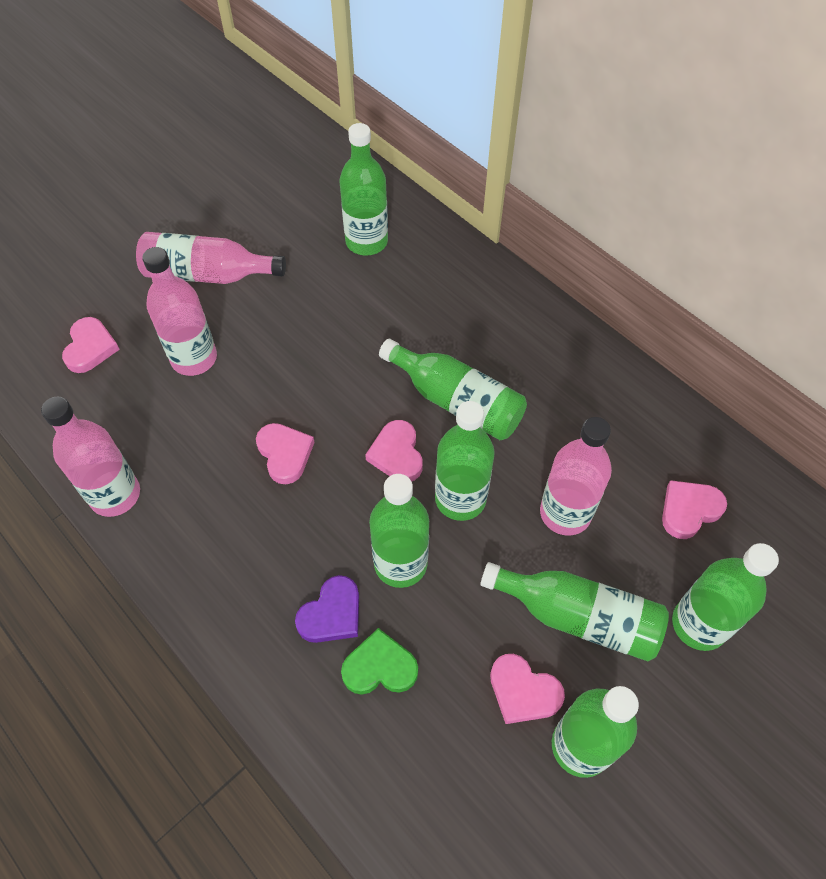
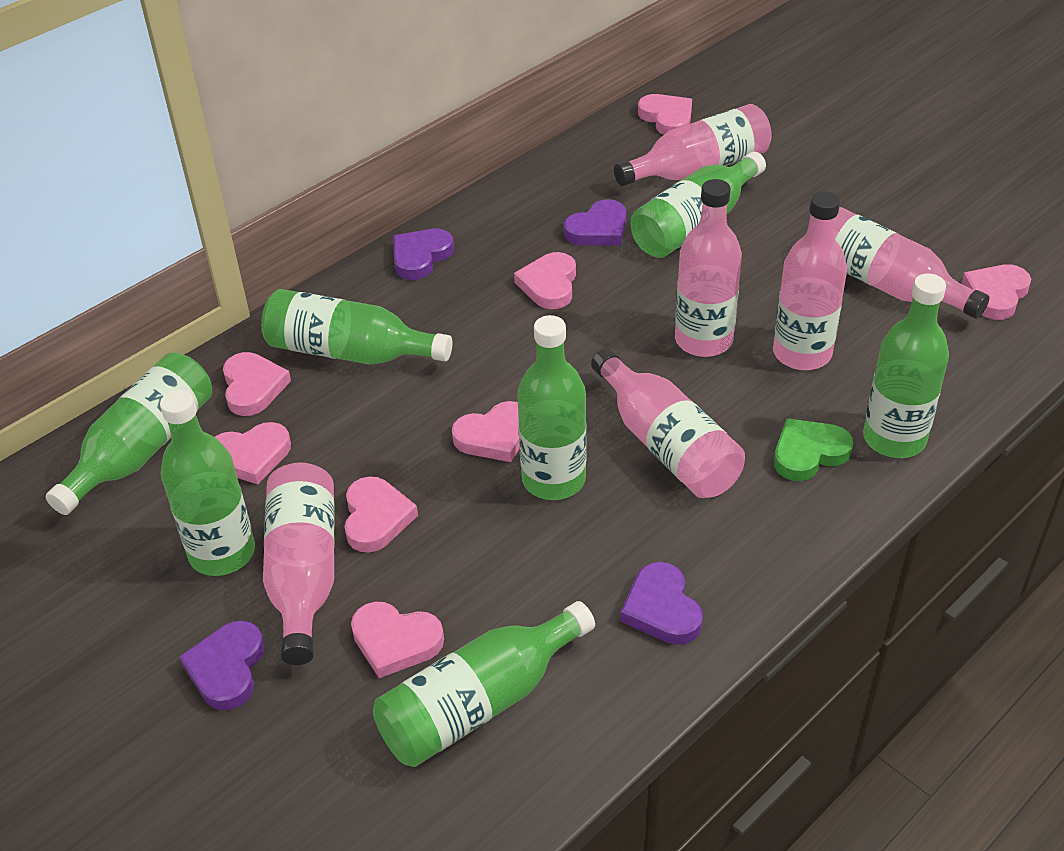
pink bottle: 4 -> 6
pink heart: 5 -> 8
purple heart: 1 -> 4

